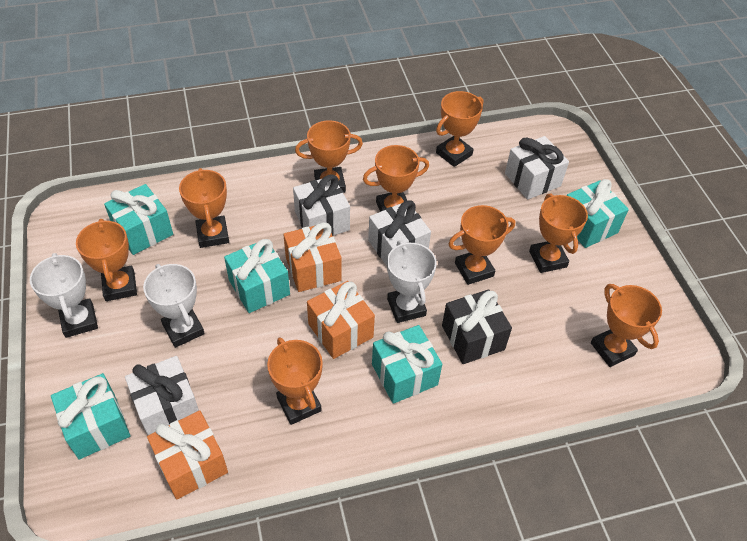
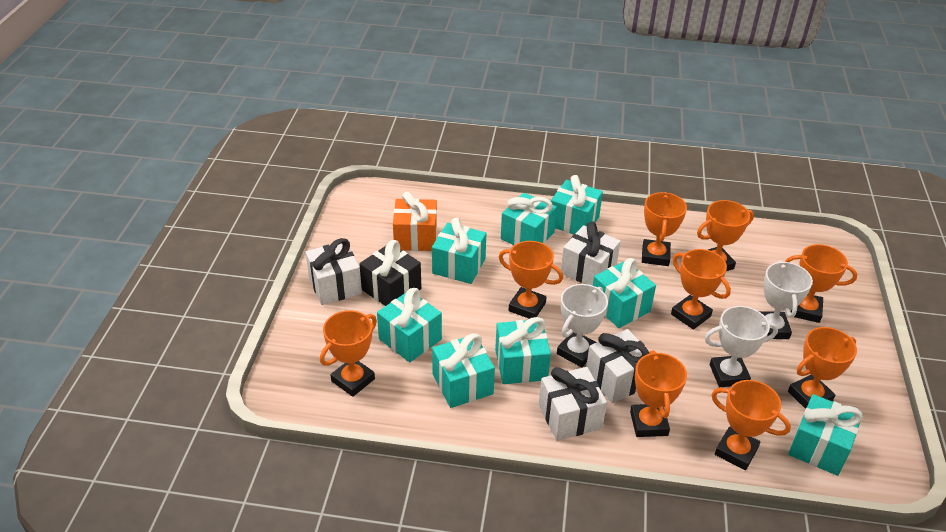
orange gift: 3 -> 1
turquoise gift: 5 -> 8

